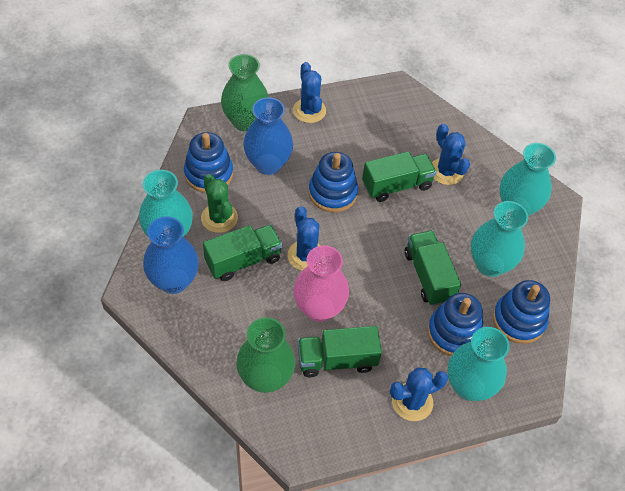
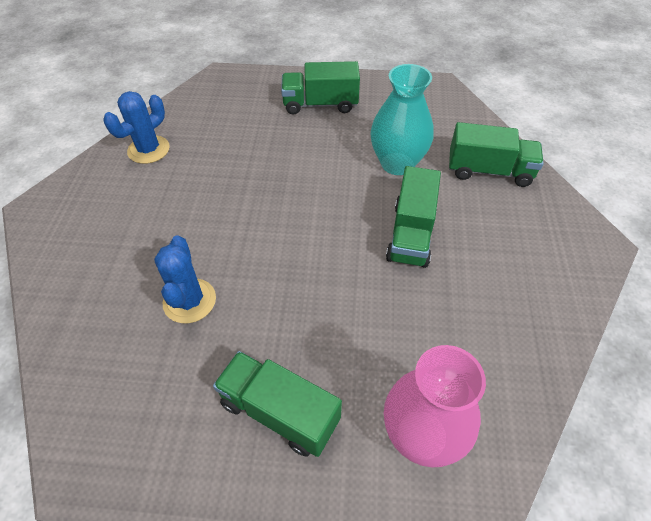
blue cactus: 4 -> 2
blue stacking toy: 4 -> 0
blue vase: 2 -> 0
green cactus: 1 -> 0
green vase: 2 -> 0
turquoise vase: 4 -> 1

